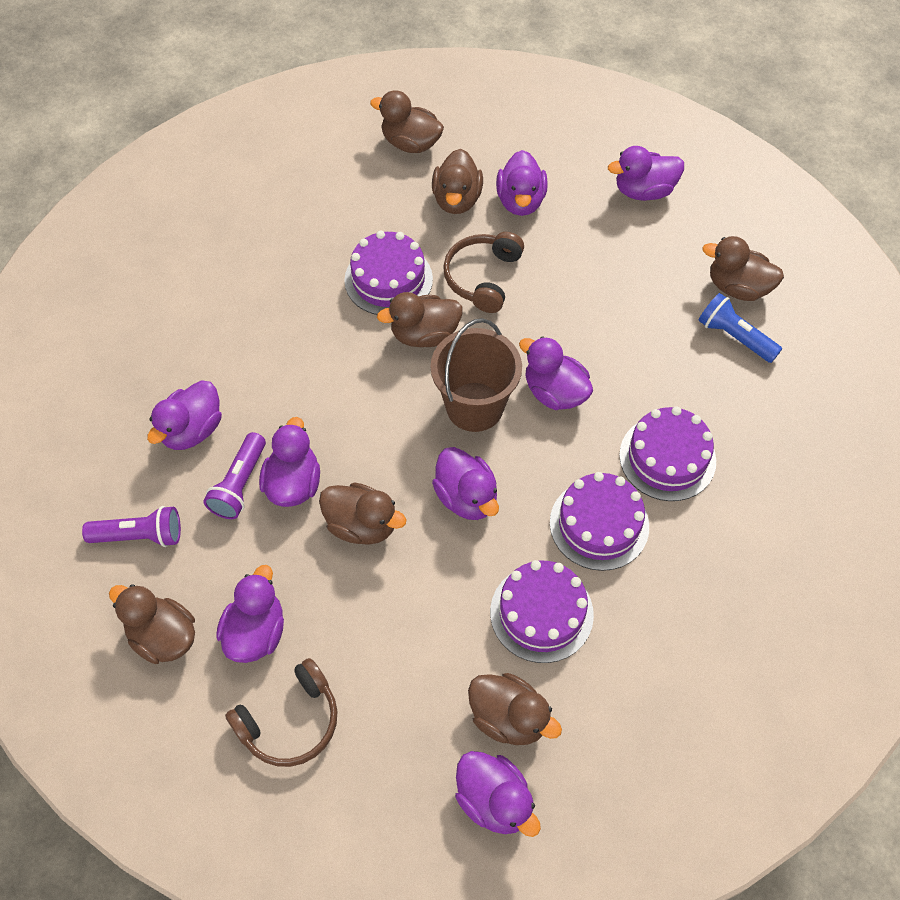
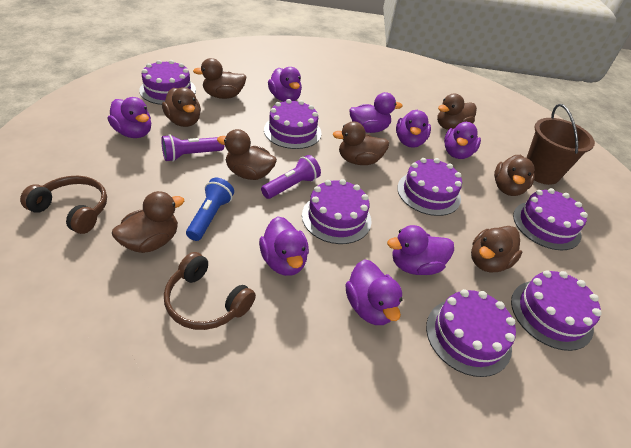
brown duck: 7 -> 8
purple cake: 4 -> 7

